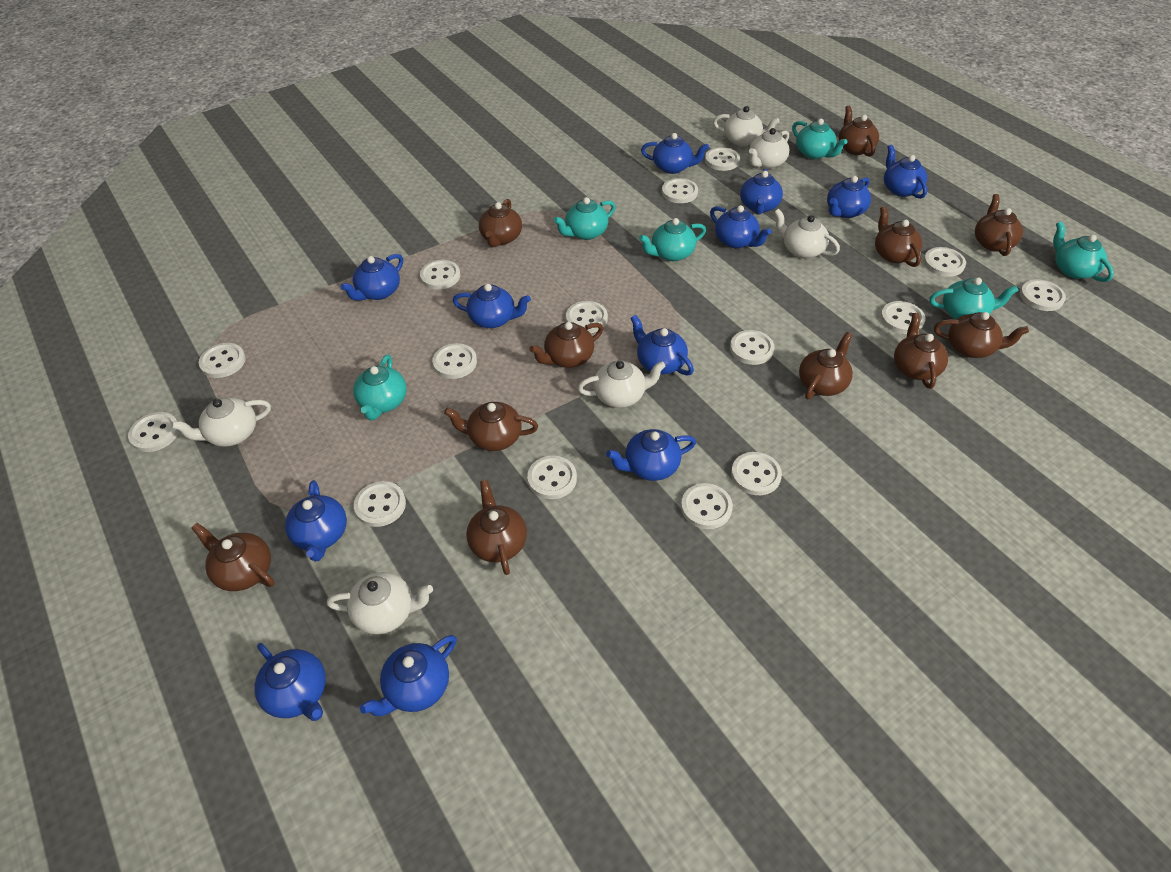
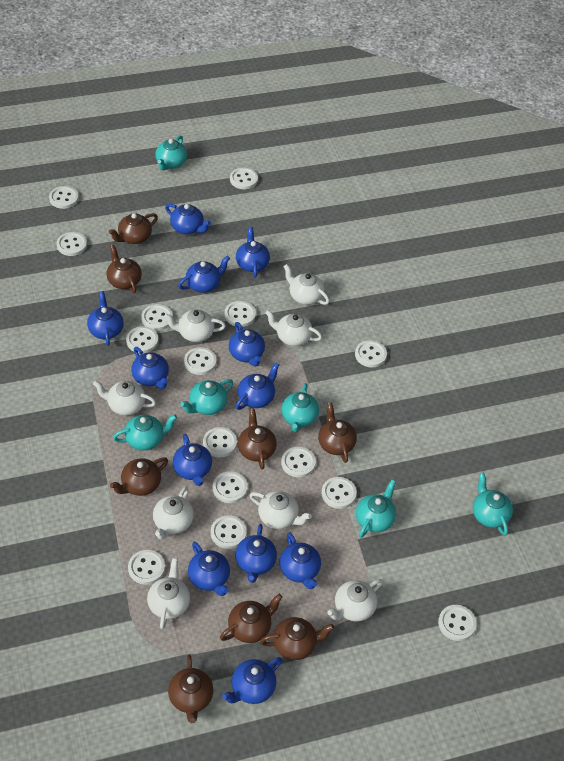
brown teapot: 11 -> 8
white teapot: 6 -> 8

